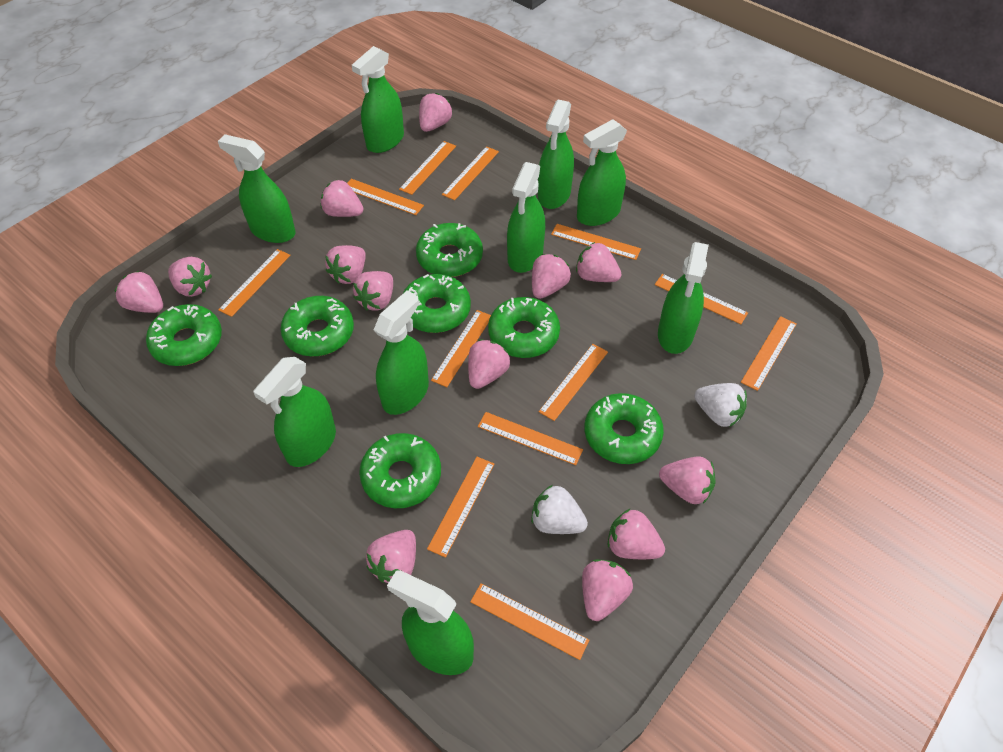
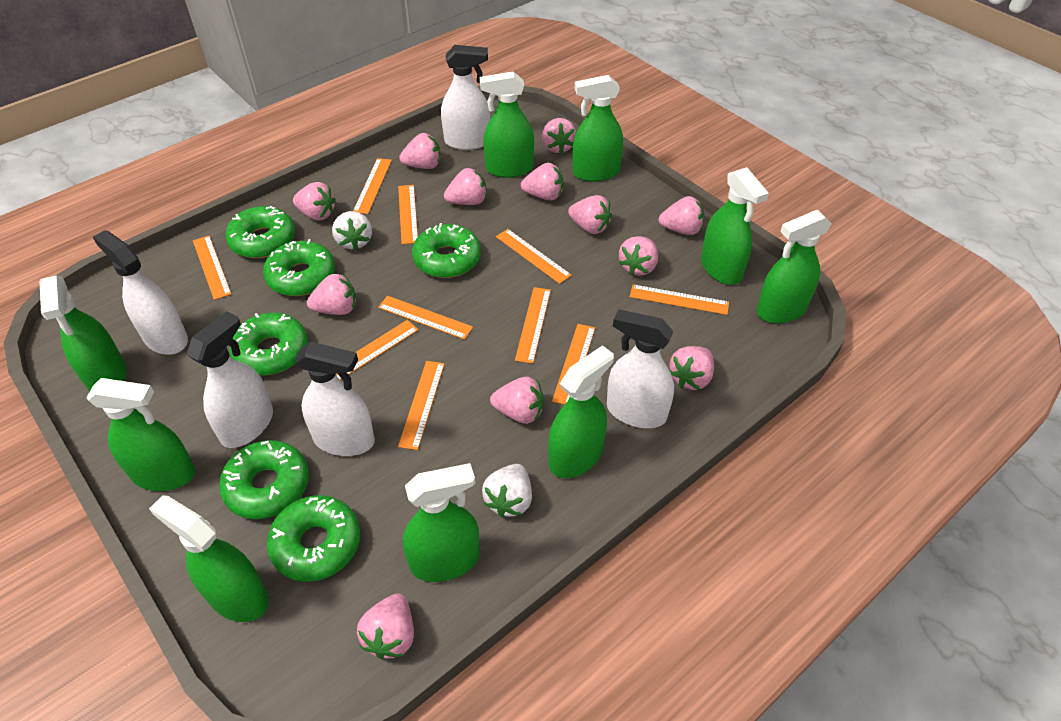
green donut: 7 -> 6
orange ruler: 12 -> 10
pink strawberry: 13 -> 12
white spray bottle: 0 -> 5

